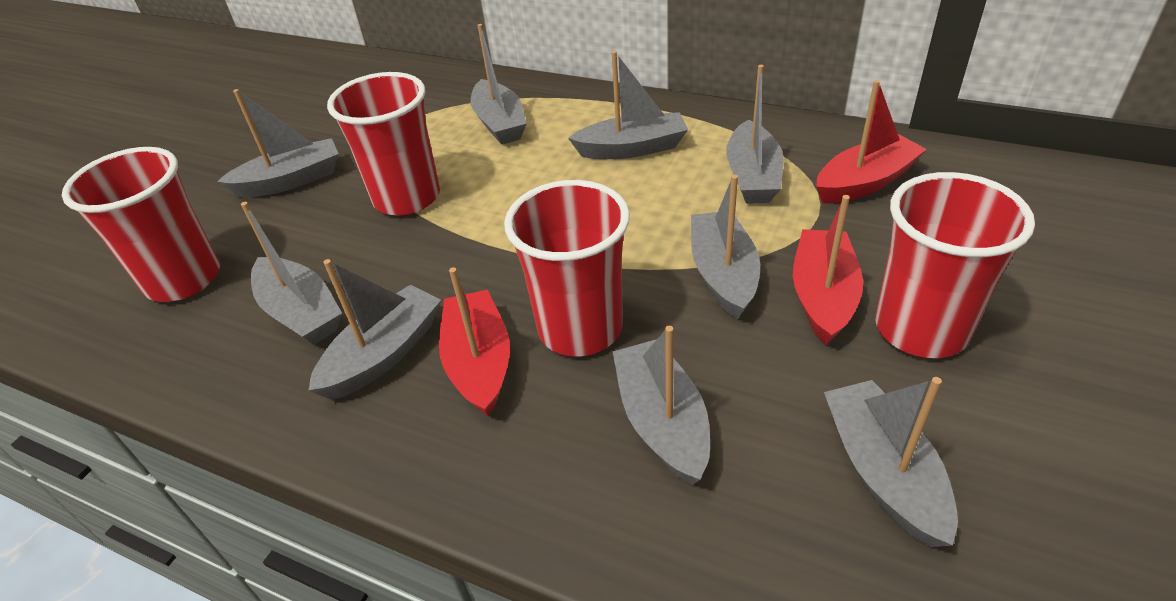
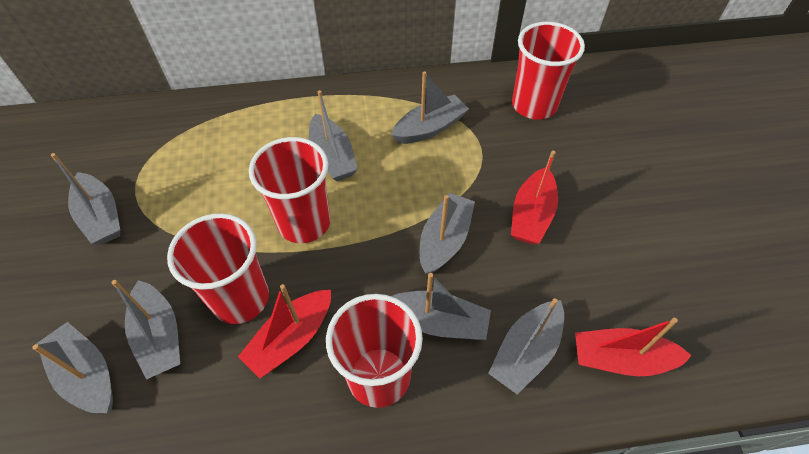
grey boat: 9 -> 8

